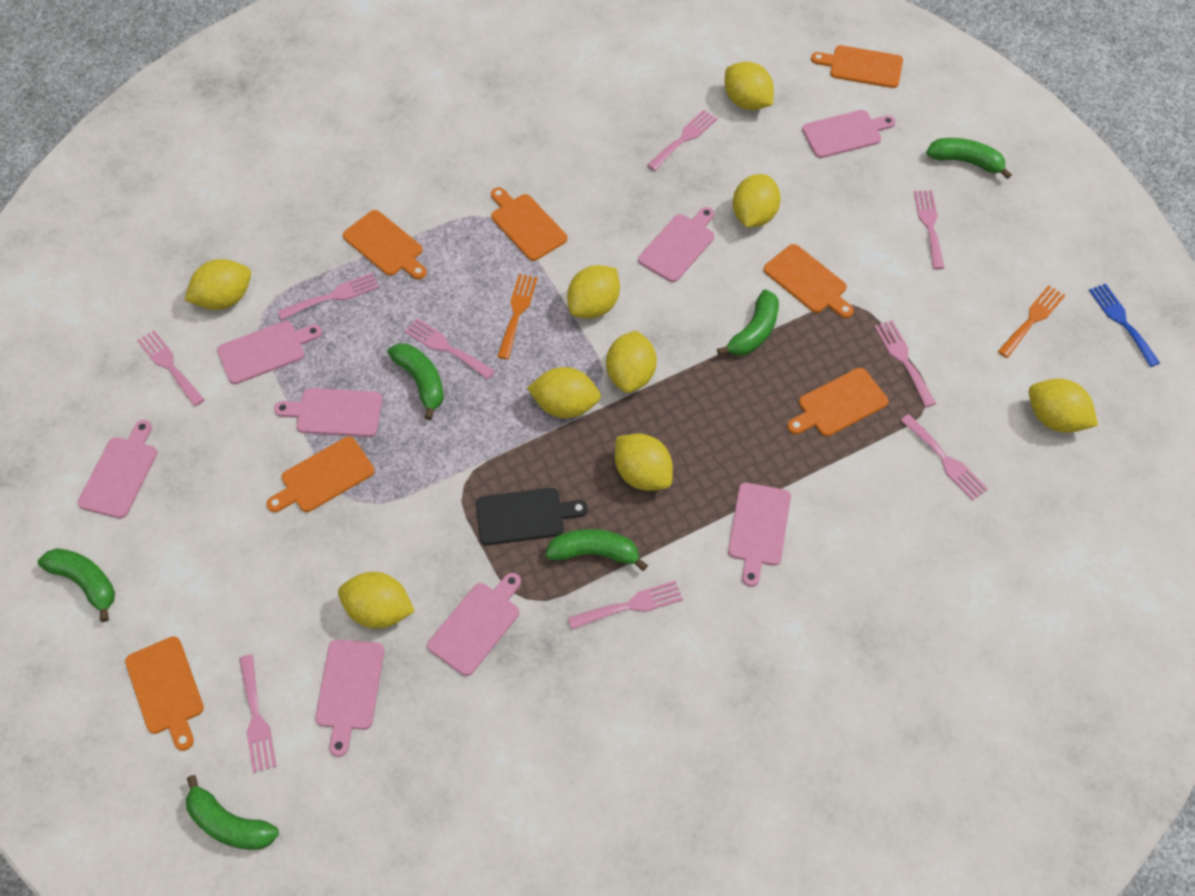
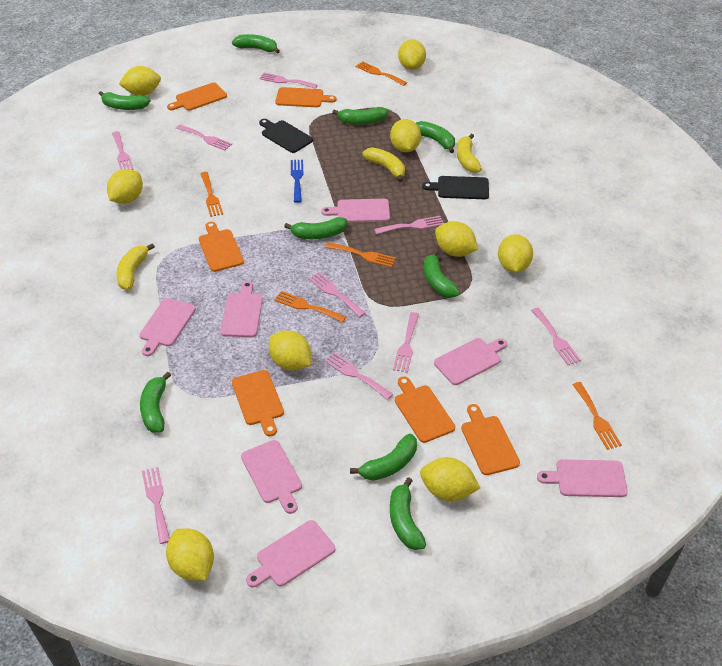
black cutting board: 1 -> 2
green banana: 6 -> 9
orange cutting board: 7 -> 6
orange fork: 2 -> 5
pink cutting board: 8 -> 7
yellow banana: 0 -> 3

